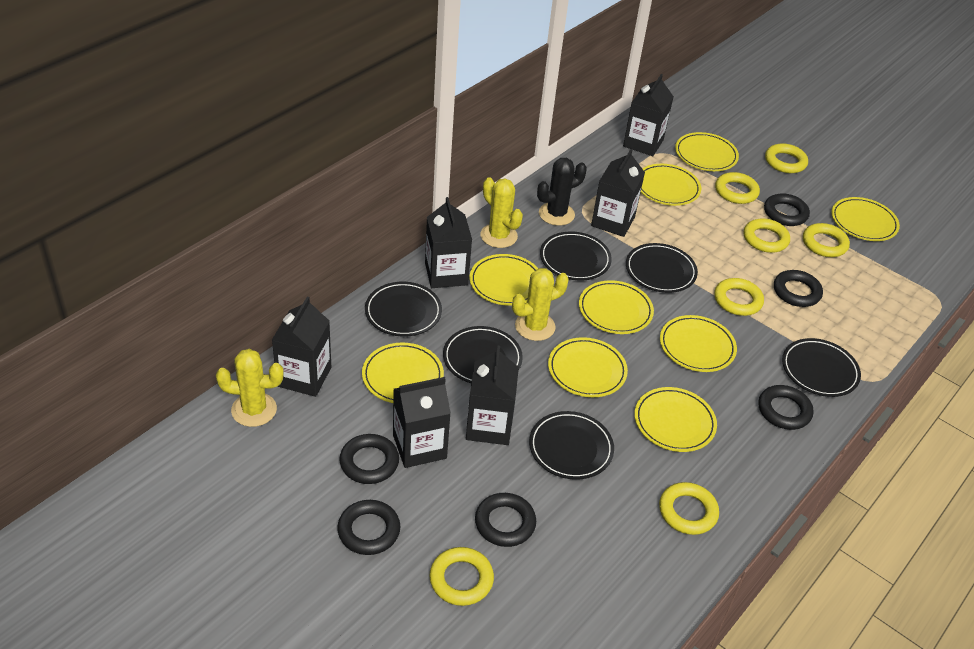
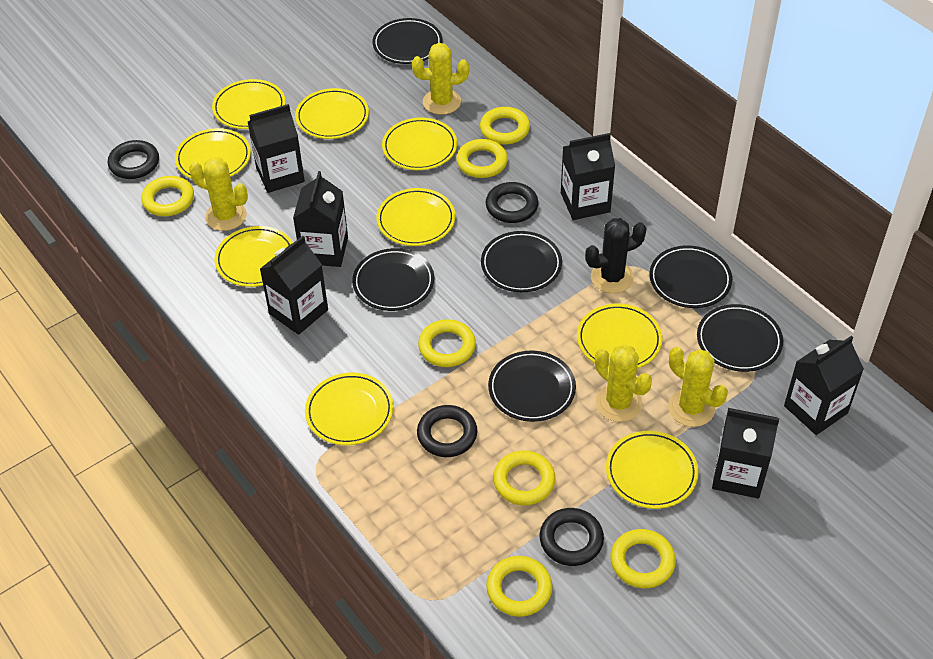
black ring: 6 -> 4
yellow cactus: 3 -> 4

